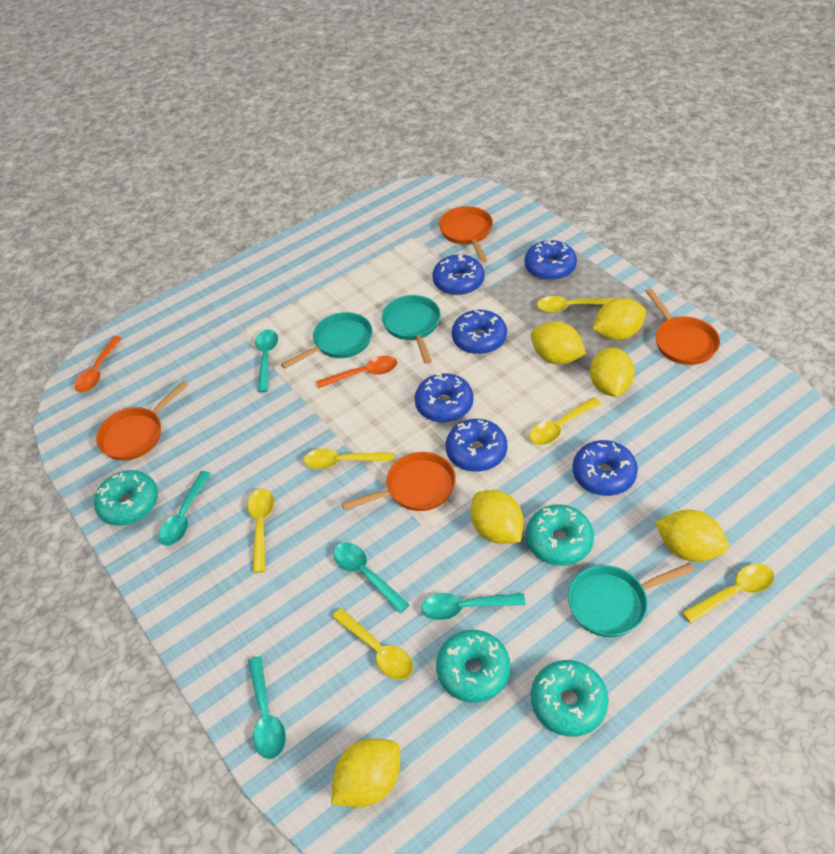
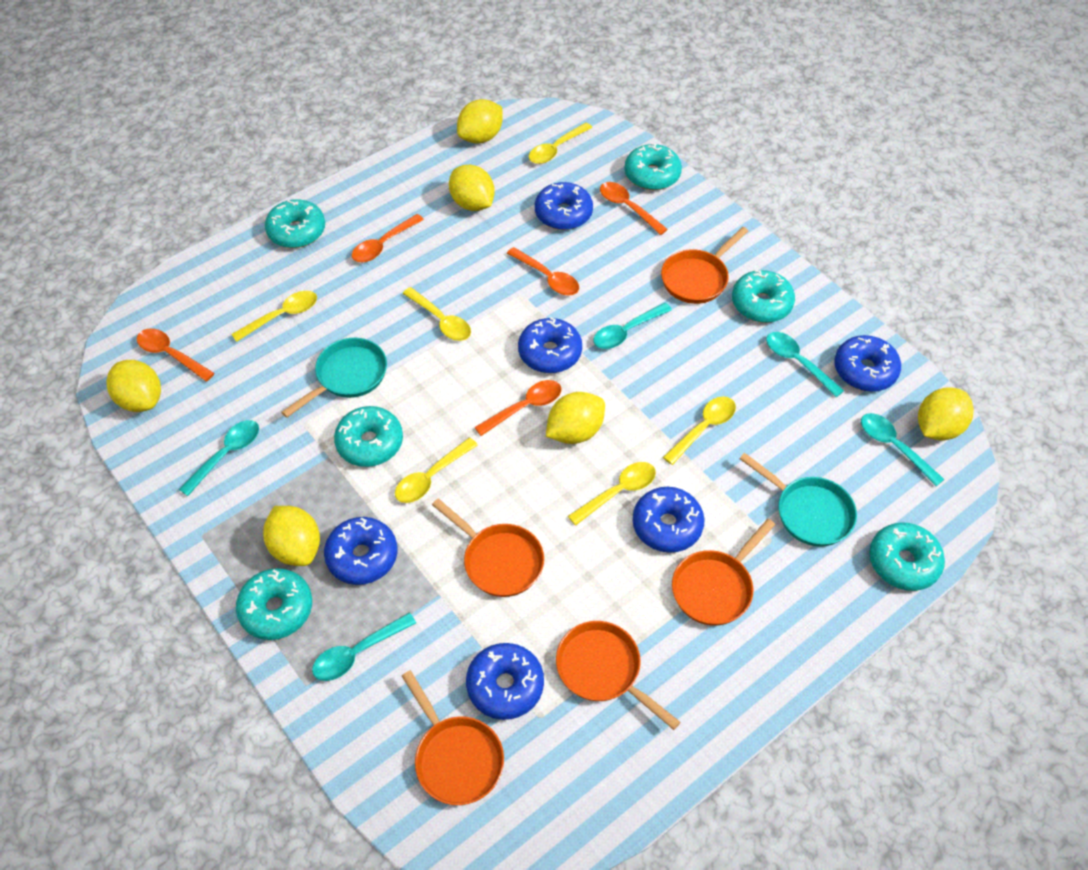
orange pan: 4 -> 5
orange spoon: 2 -> 5
turquoise donut: 4 -> 6
turquoise pan: 3 -> 2

